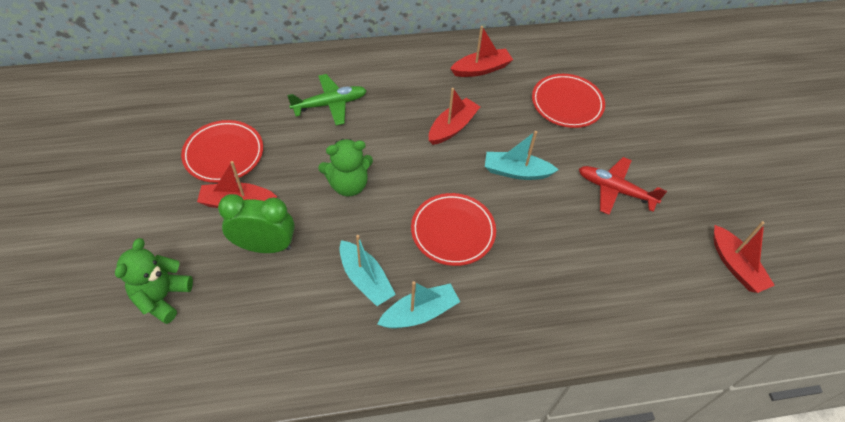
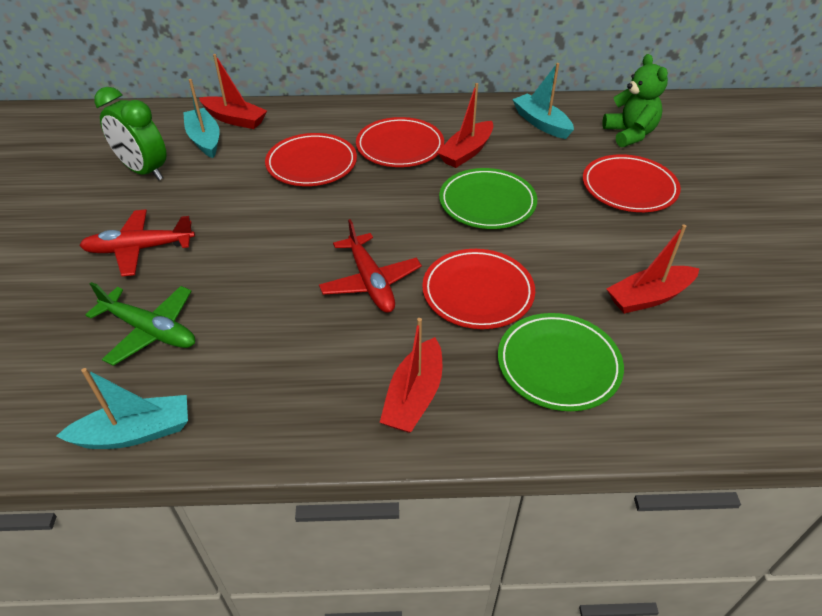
green plate: 0 -> 2
green teddy bear: 2 -> 1
red plane: 1 -> 2
red plate: 3 -> 4

